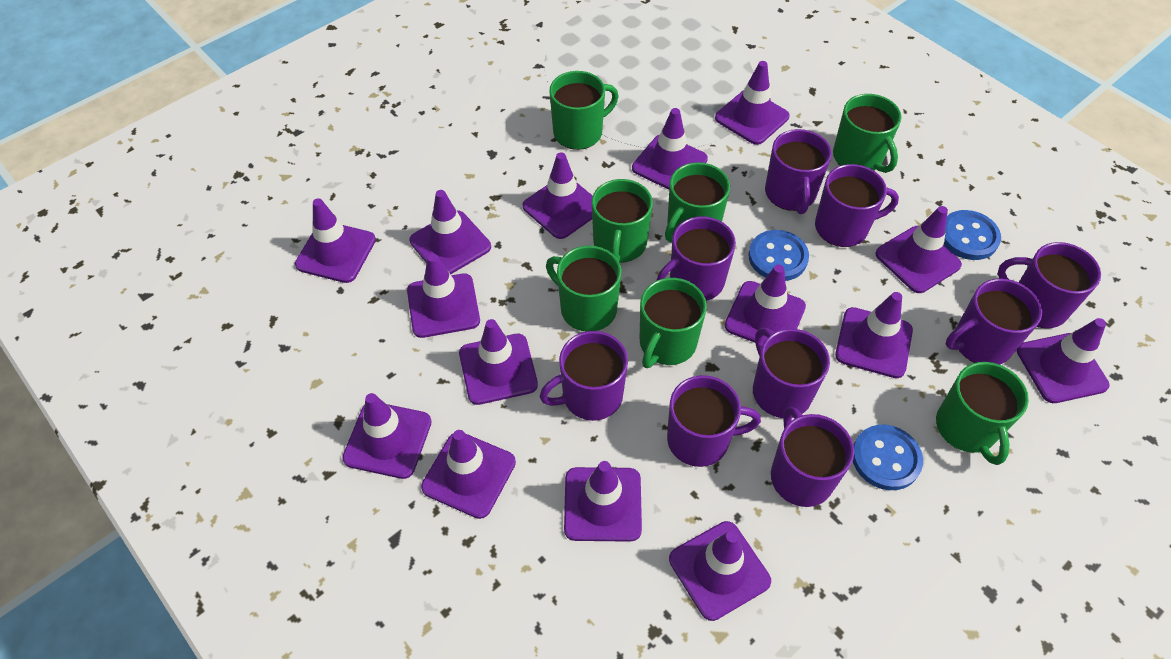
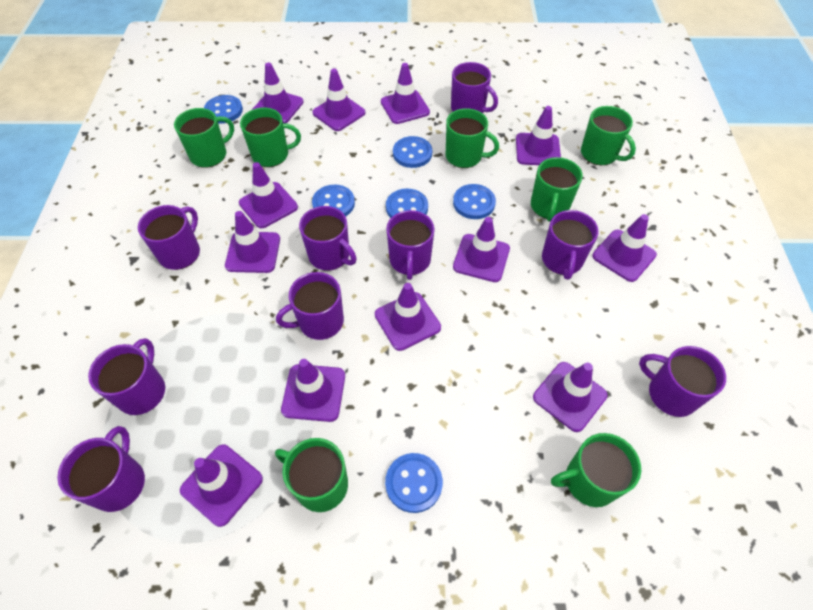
blue button: 3 -> 6
purple traffic cone: 15 -> 12

